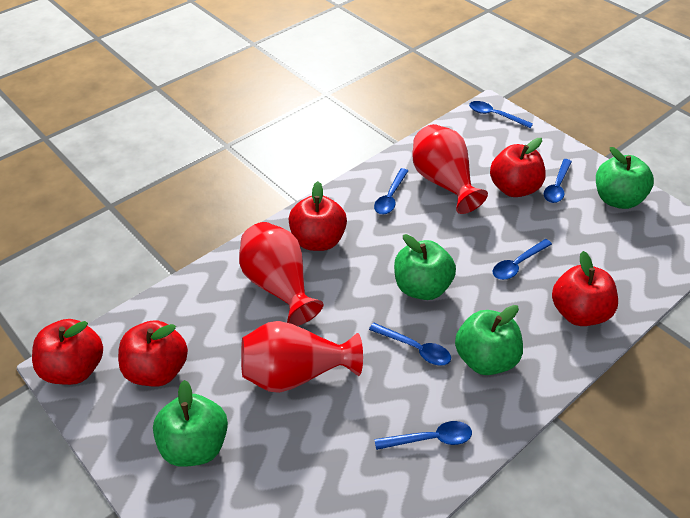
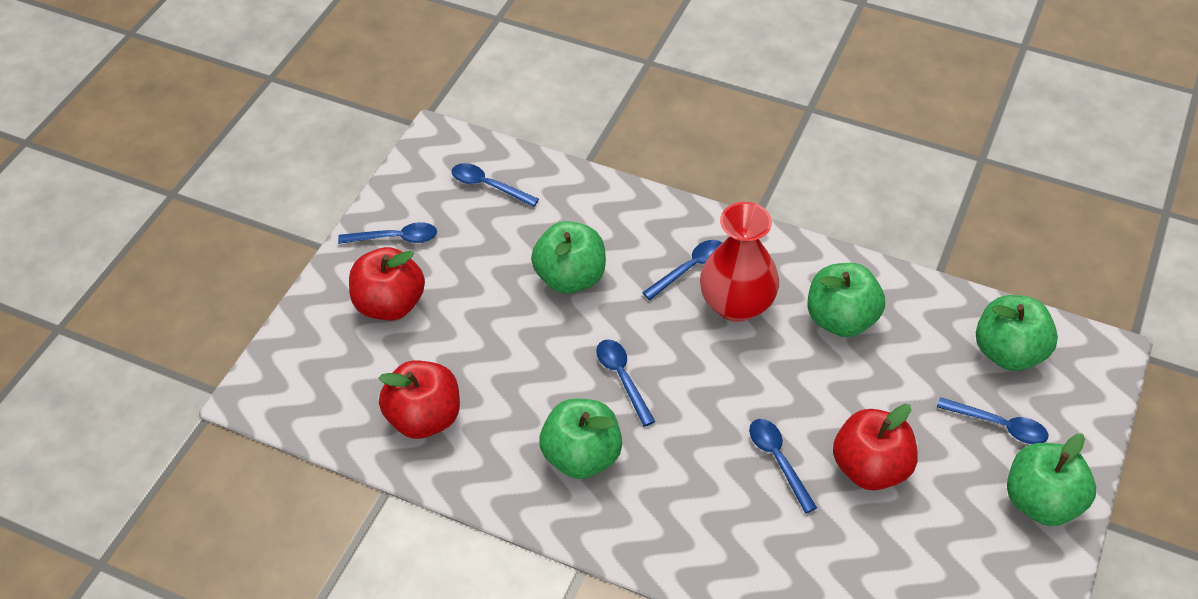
green apple: 4 -> 5
red apple: 5 -> 3
red vase: 3 -> 1

